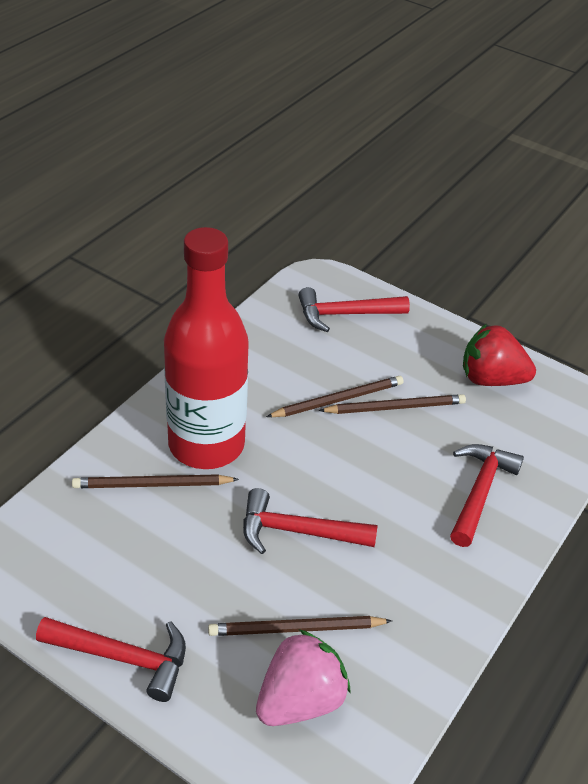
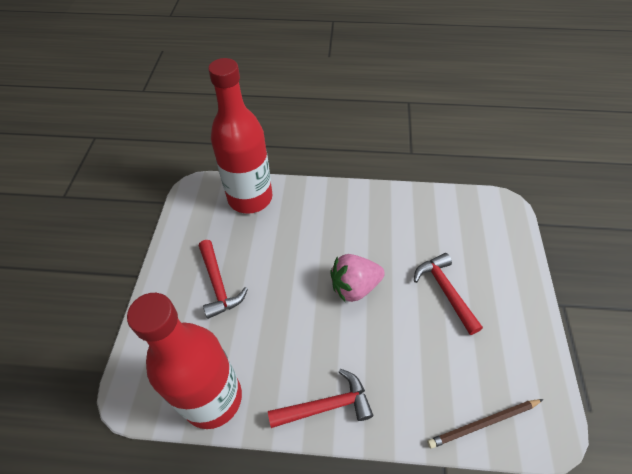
brown pencil: 4 -> 1
red bottle: 1 -> 2
red hammer: 4 -> 3
red strawberry: 1 -> 0

